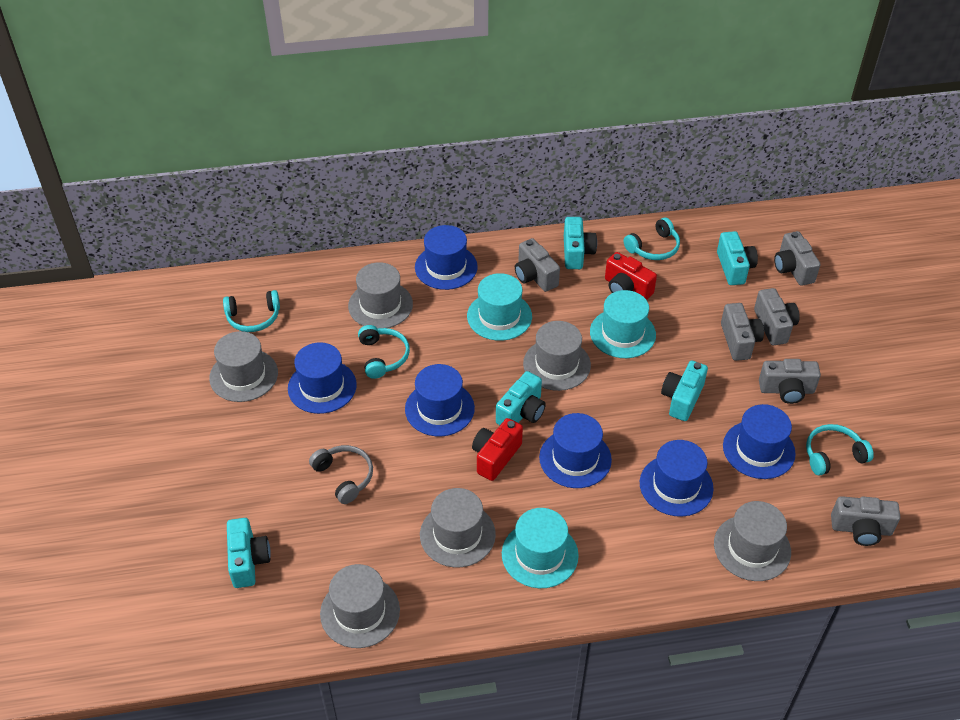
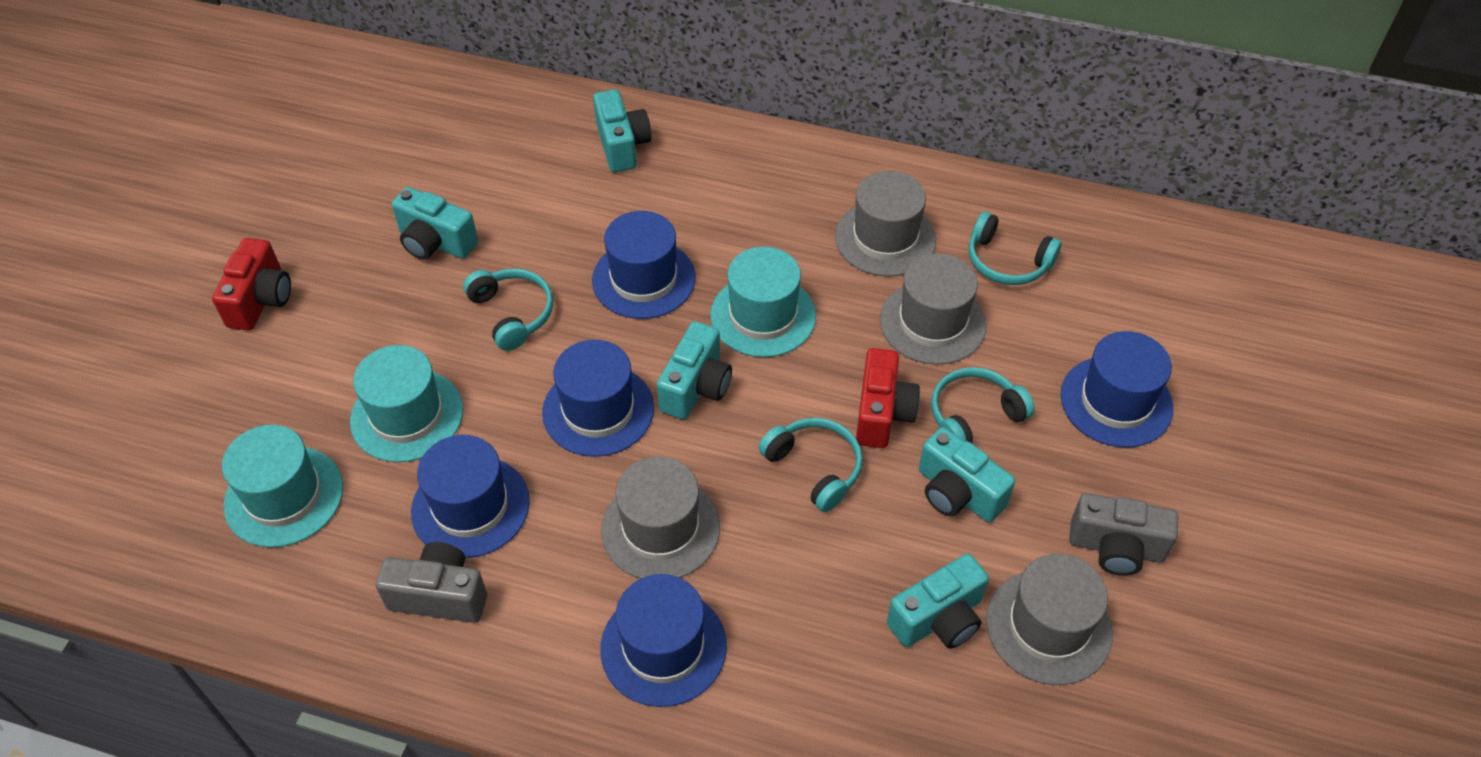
blue hat: 6 -> 5
grey camera: 6 -> 2
grey hat: 6 -> 4
grey headphones: 1 -> 0

